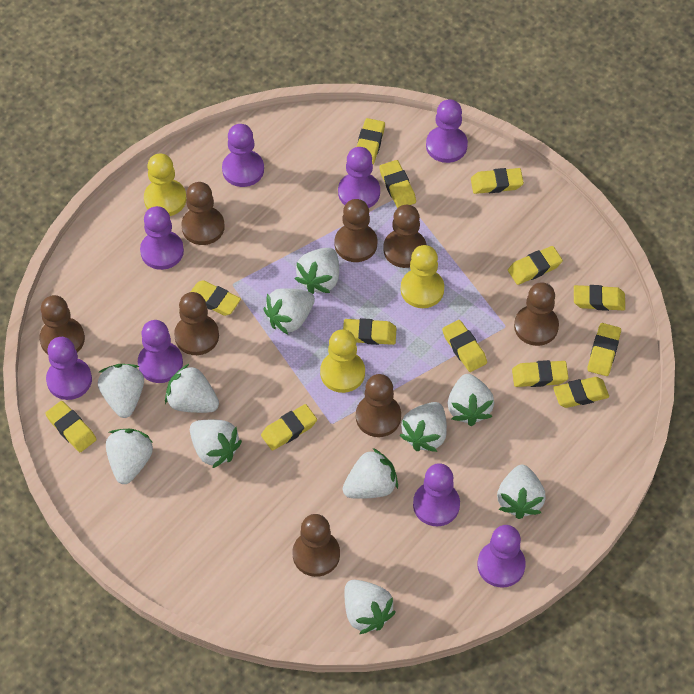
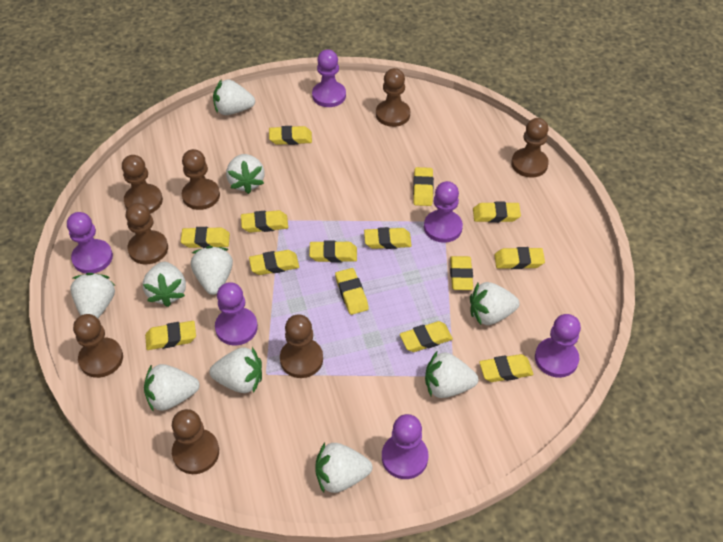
purple pawn: 8 -> 6
white strawberry: 11 -> 10
yellow eraser: 13 -> 14
yellow pawn: 3 -> 0

